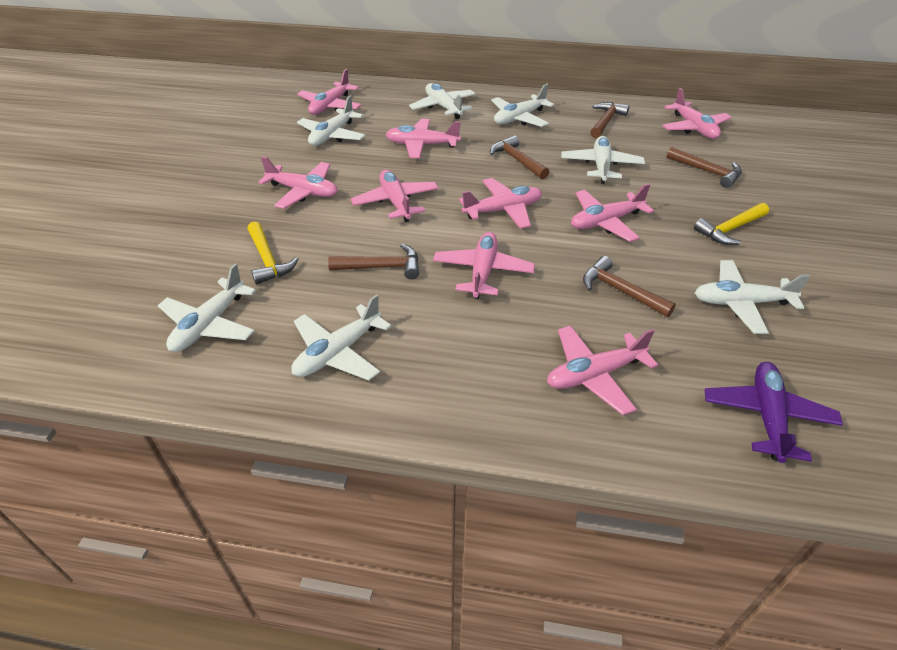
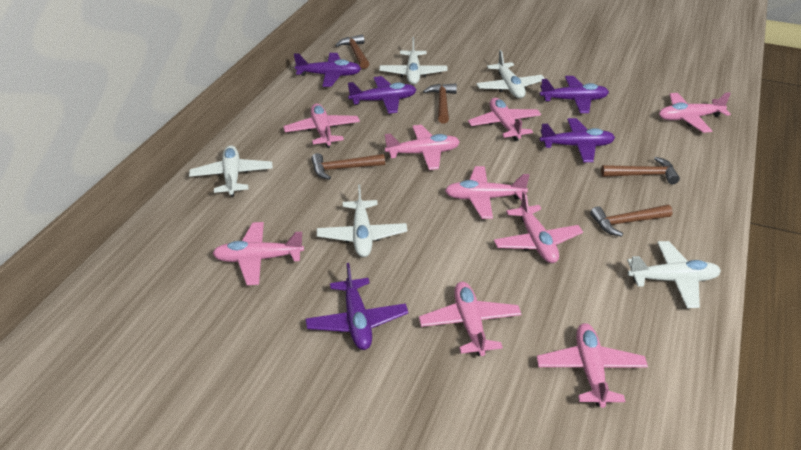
purple plane: 1 -> 5
white plane: 7 -> 5
yellow hammer: 2 -> 0

